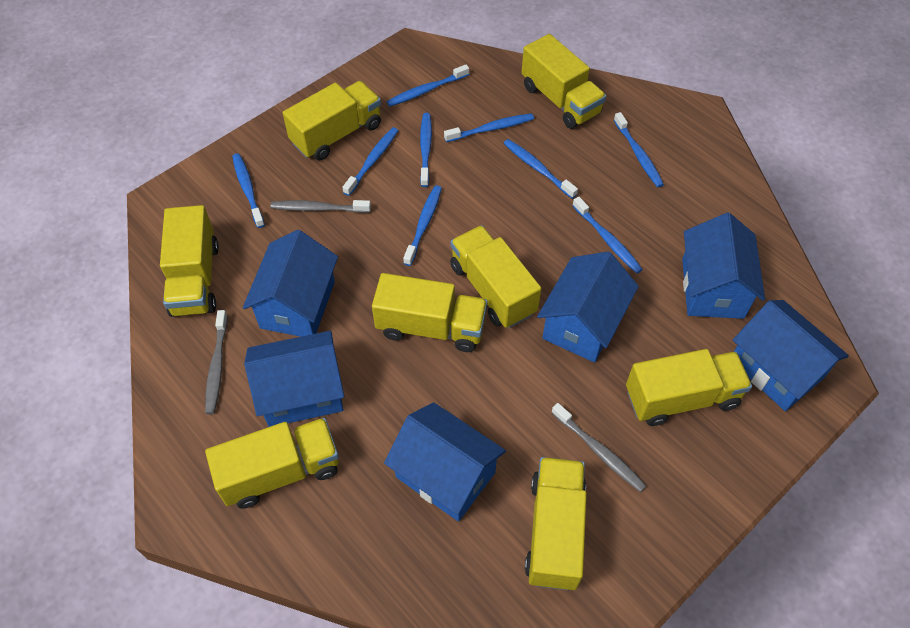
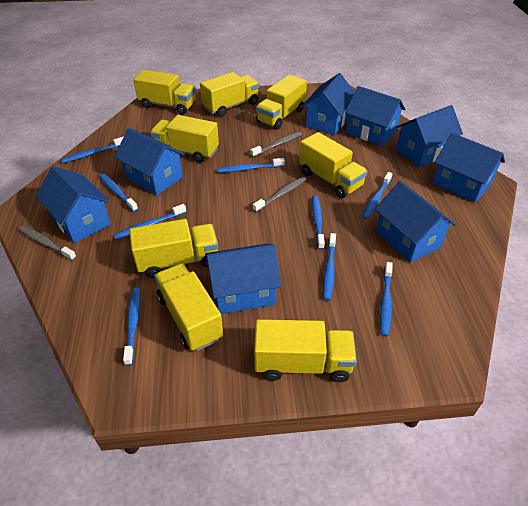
blue house: 6 -> 8

